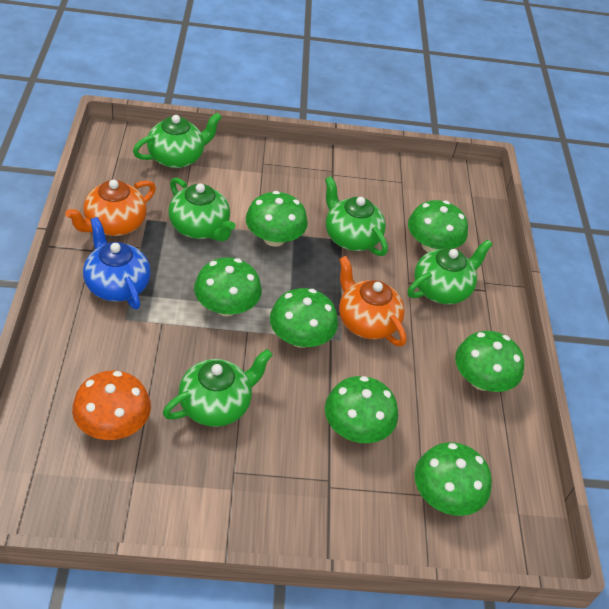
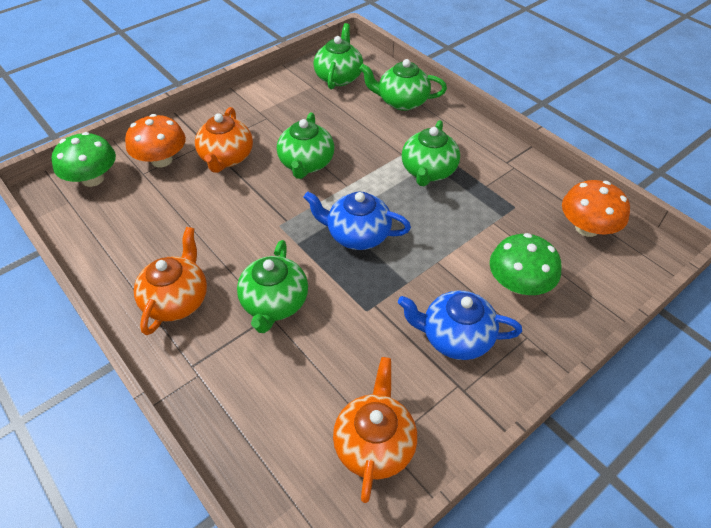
blue teapot: 1 -> 2
green mushroom: 7 -> 2
orange mushroom: 1 -> 2
orange teapot: 2 -> 3

